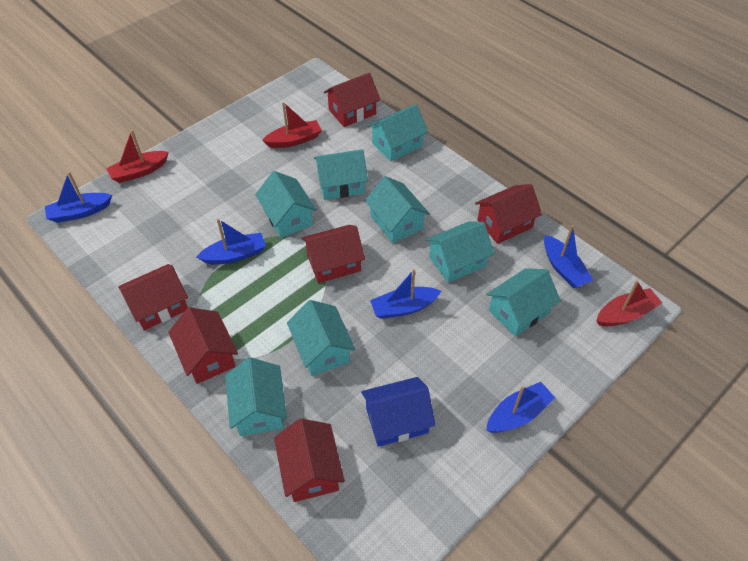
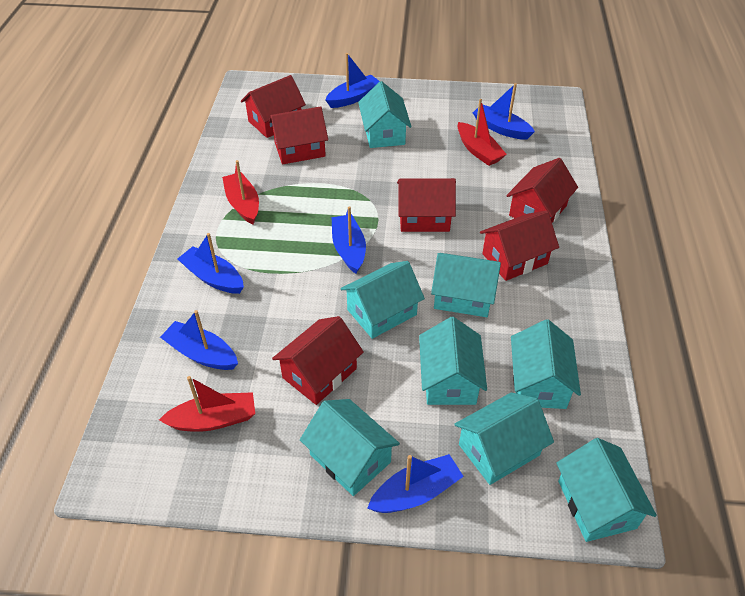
blue boat: 5 -> 6
blue house: 1 -> 0

